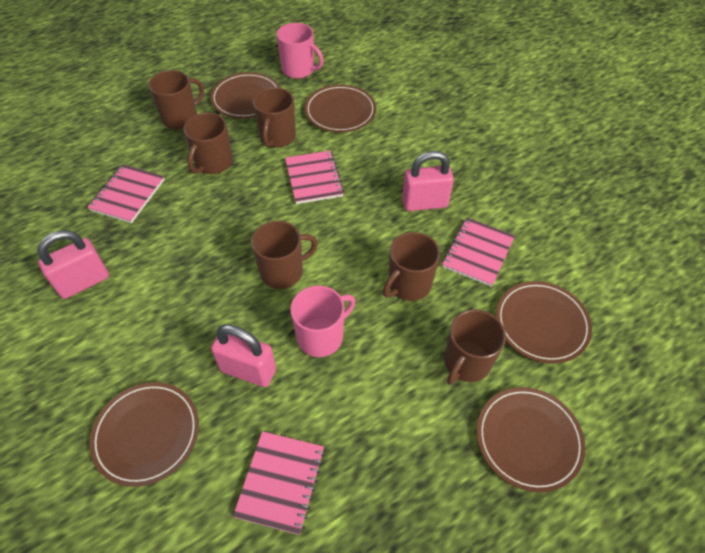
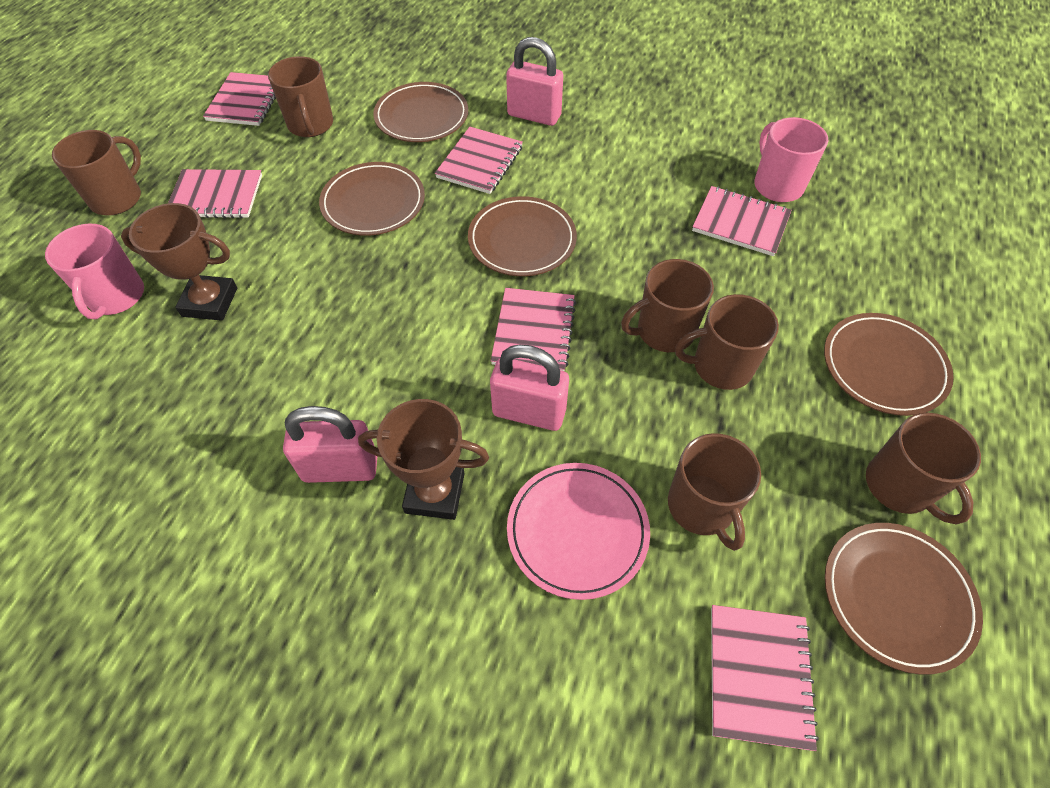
brown trophy: 0 -> 2
pink notebook: 4 -> 6
pink plate: 0 -> 1

